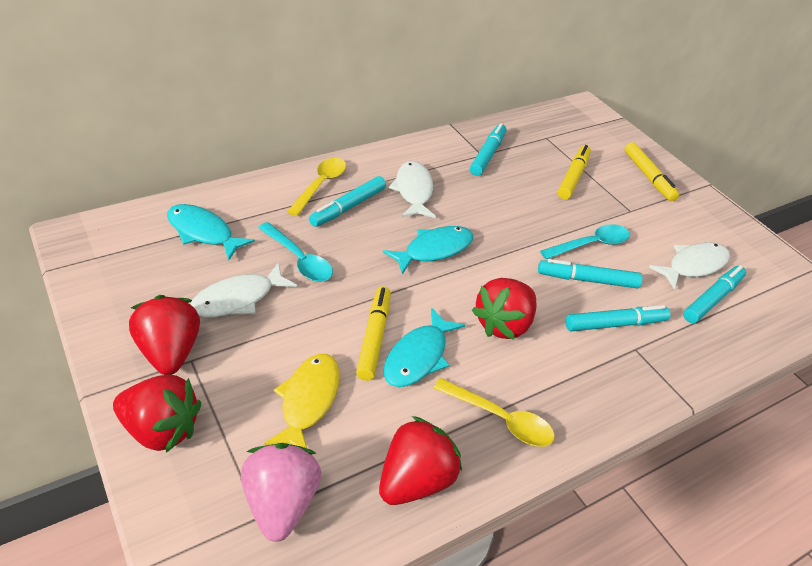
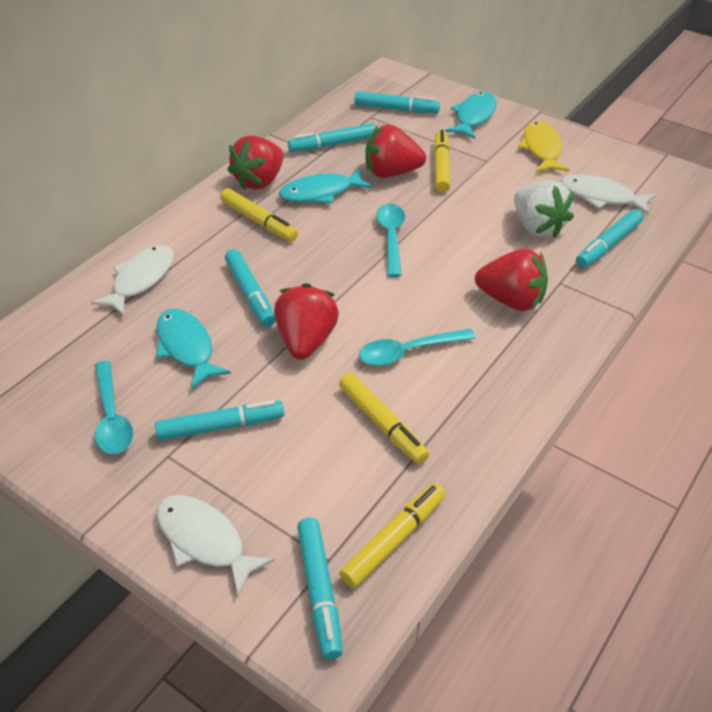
pink strawberry: 1 -> 0
turquoise marker: 5 -> 6
turquoise spoon: 2 -> 3
white strawberry: 0 -> 1
yellow marker: 3 -> 4
yellow spoon: 2 -> 0

